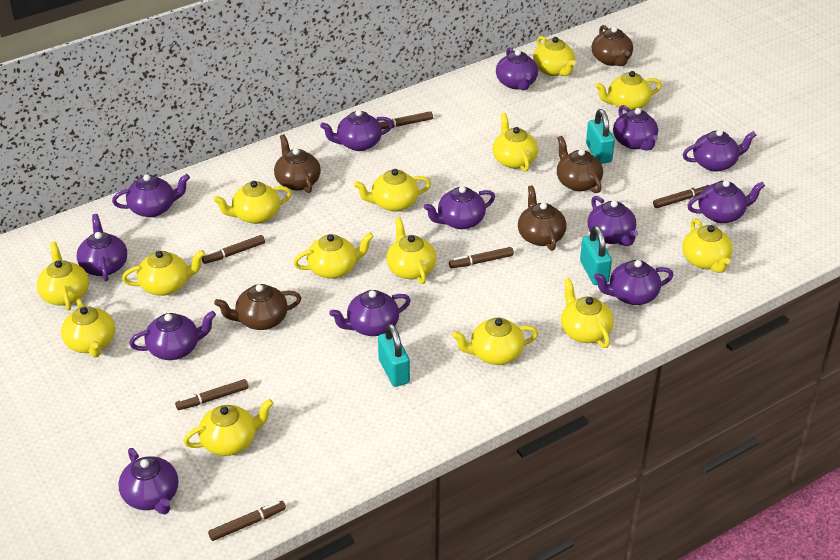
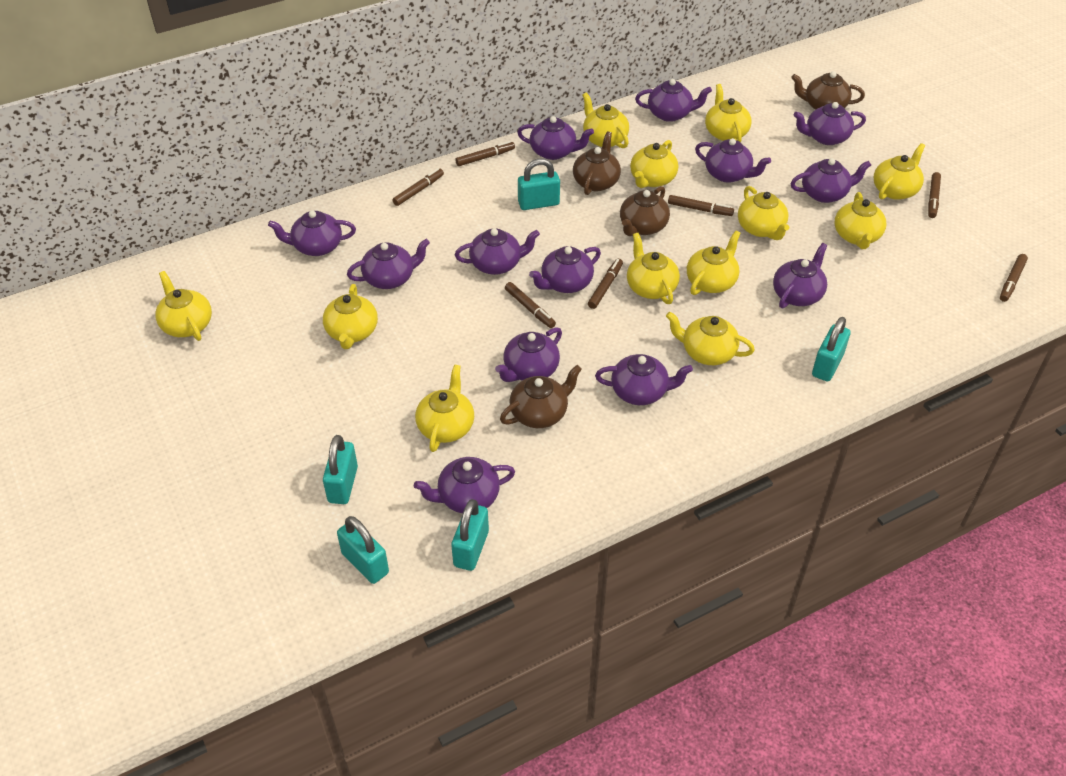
brown marker: 6 -> 7
brown teapot: 5 -> 4
turquoise padlock: 3 -> 5
yellow teapot: 14 -> 12

